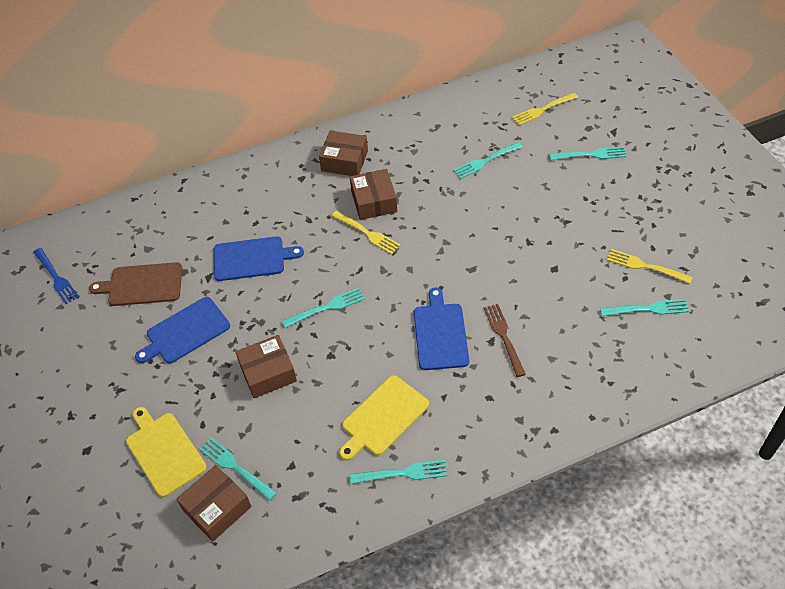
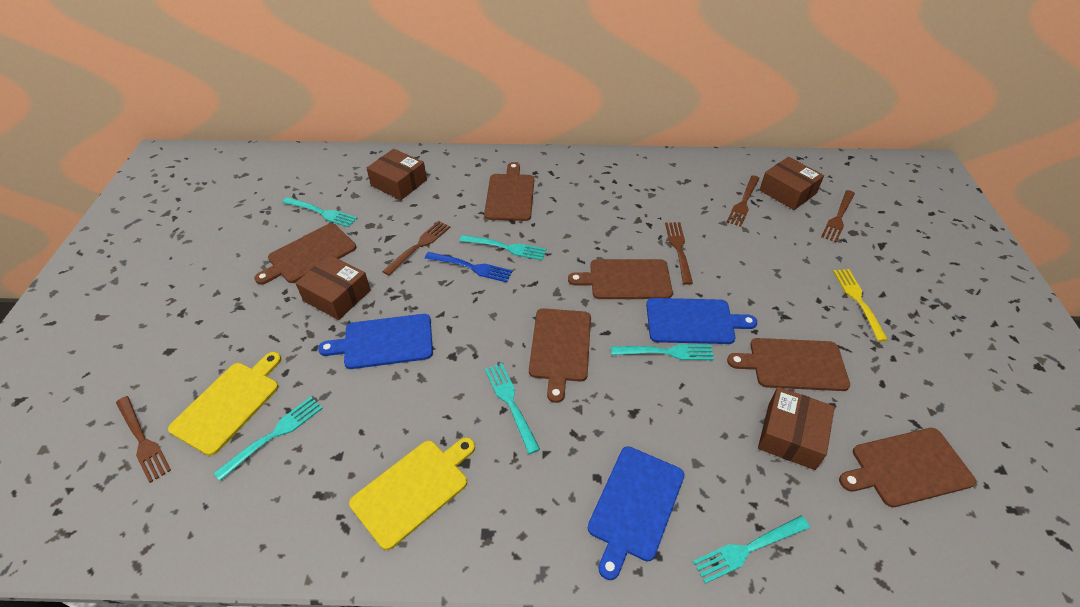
brown cutting board: 1 -> 6
brown fork: 1 -> 5
yellow fork: 3 -> 1

